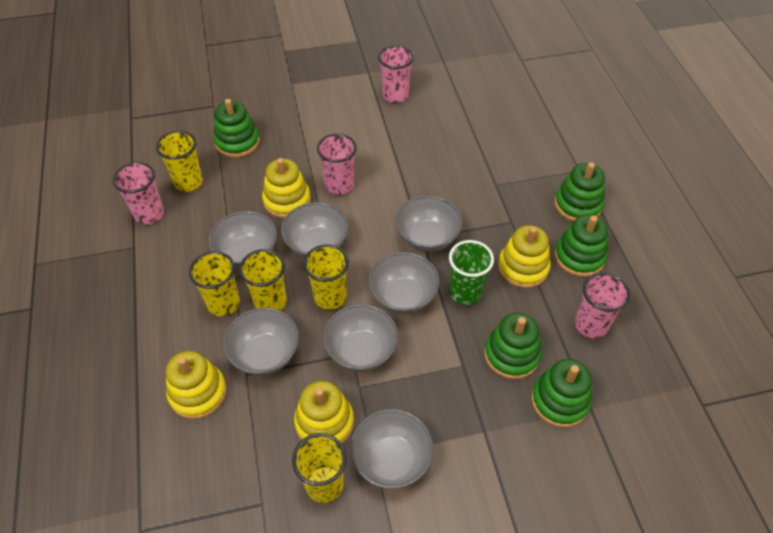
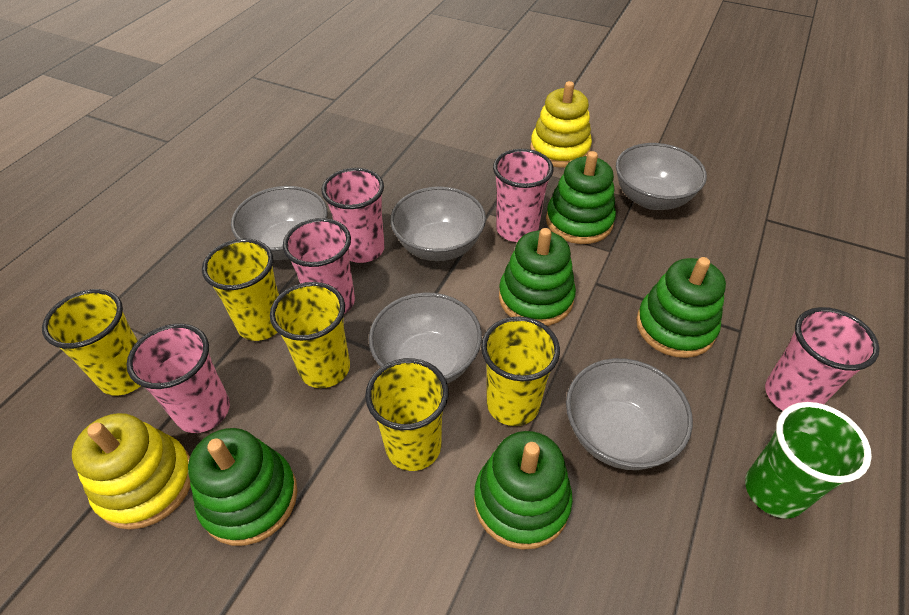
grey bowl: 7 -> 5
pink cup: 4 -> 5
yellow stacking toy: 4 -> 2

